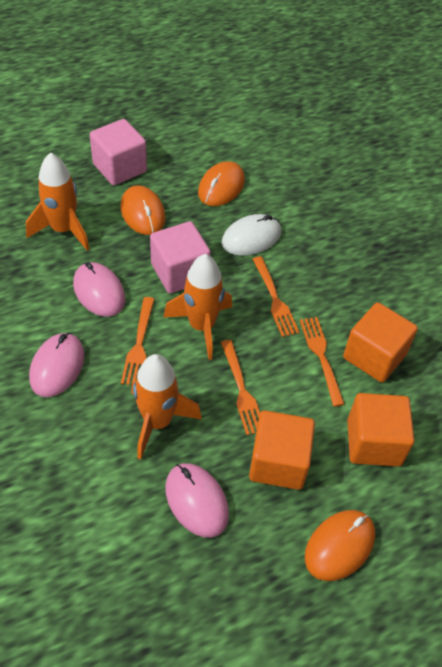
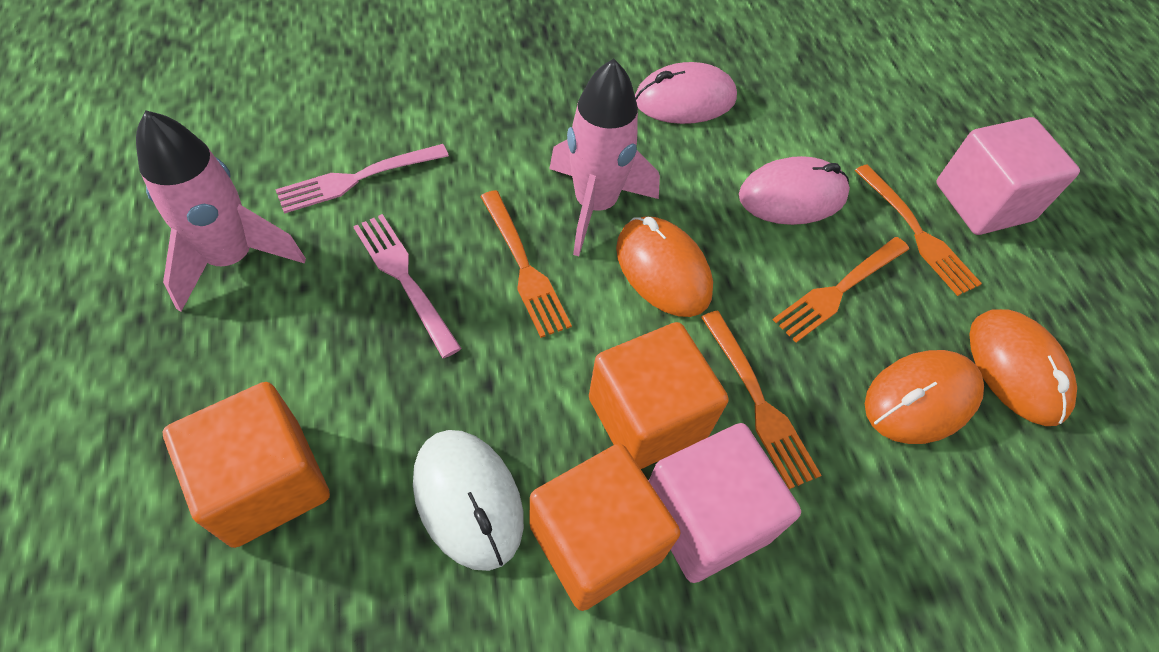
orange rocket: 3 -> 0
pink fork: 0 -> 2
pink mouse: 3 -> 2
pink rocket: 0 -> 2

